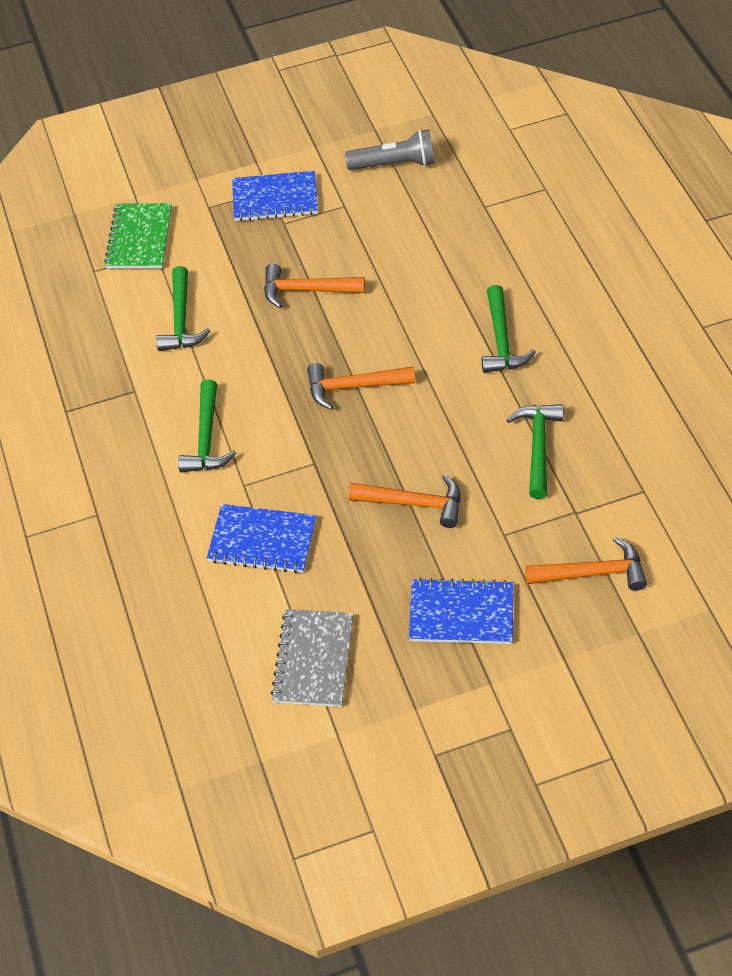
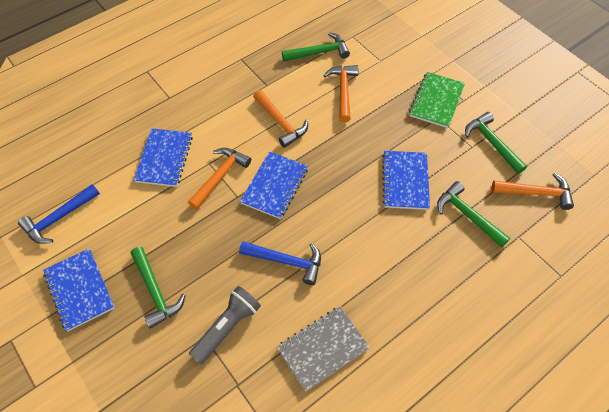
blue hammer: 0 -> 2
blue notebook: 3 -> 4

